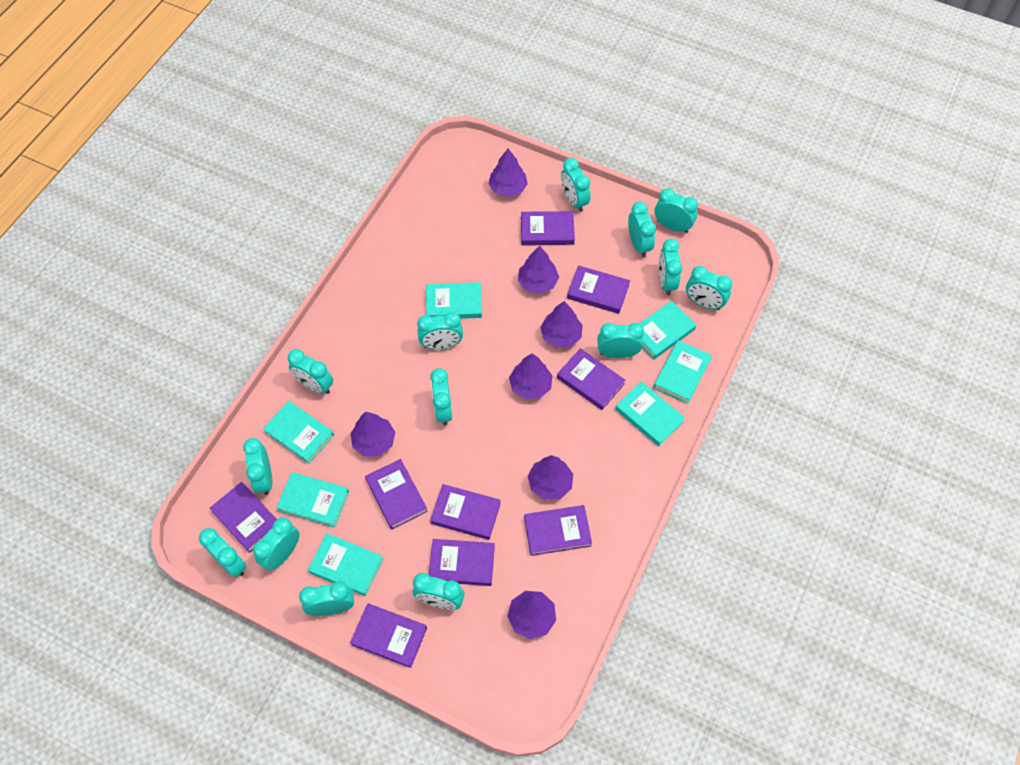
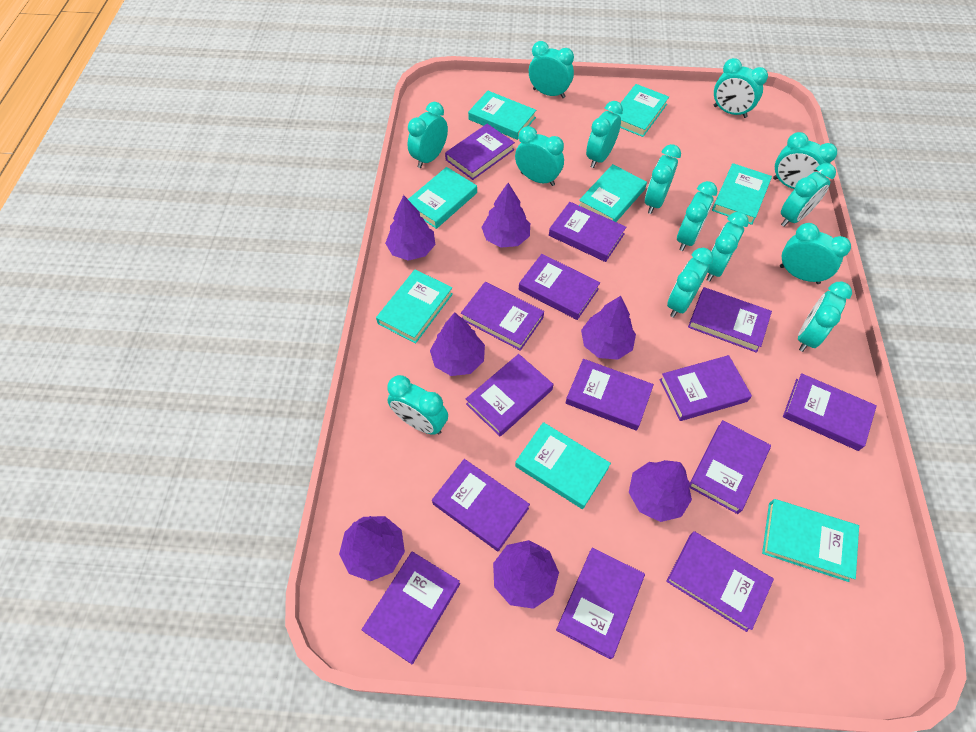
purple book: 9 -> 14
turquoise book: 7 -> 8

